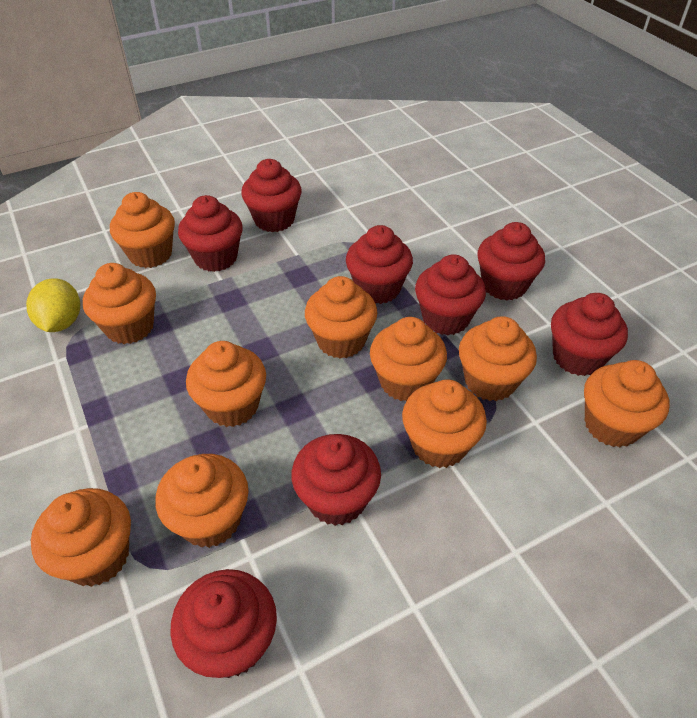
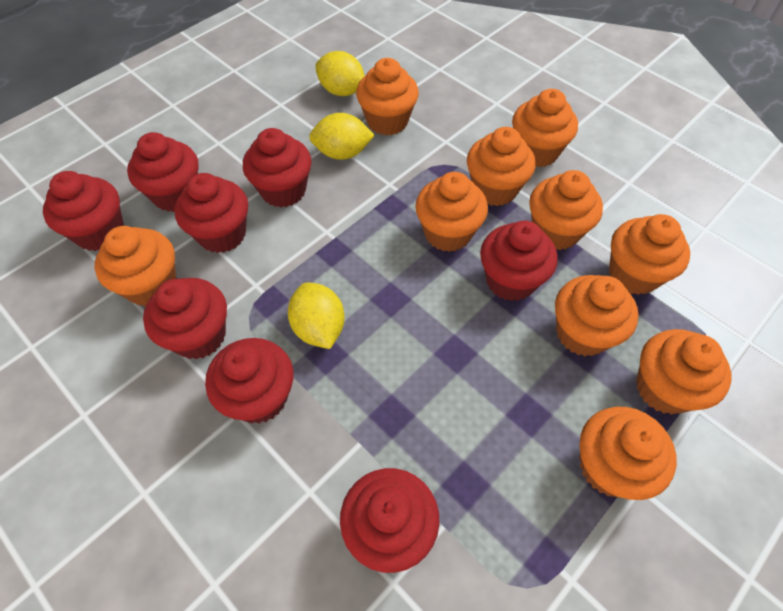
yellow lemon: 1 -> 3

